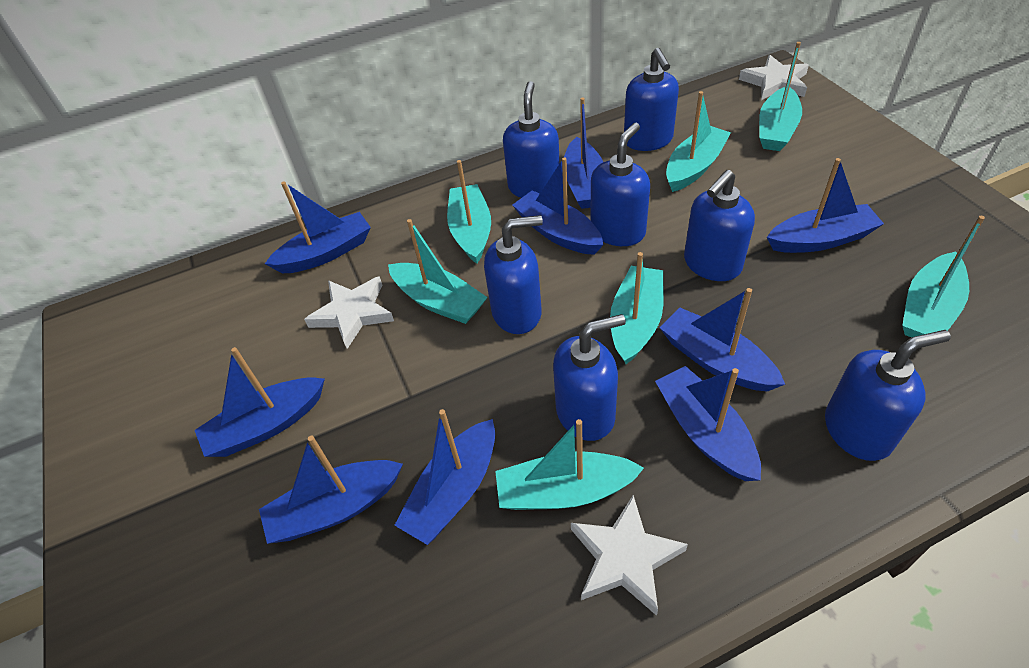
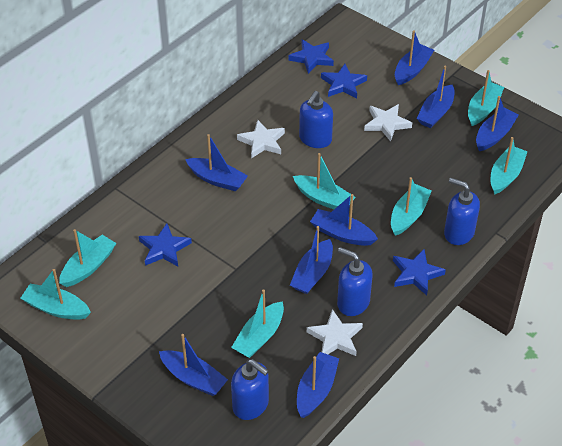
blue boat: 9 -> 8
blue soap dispenser: 7 -> 4
blue star: 0 -> 4

